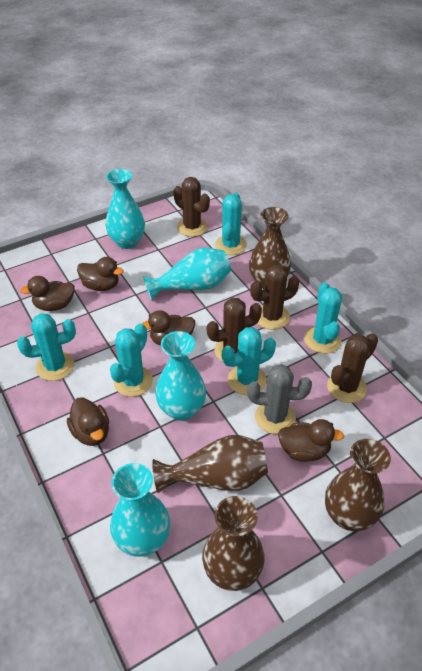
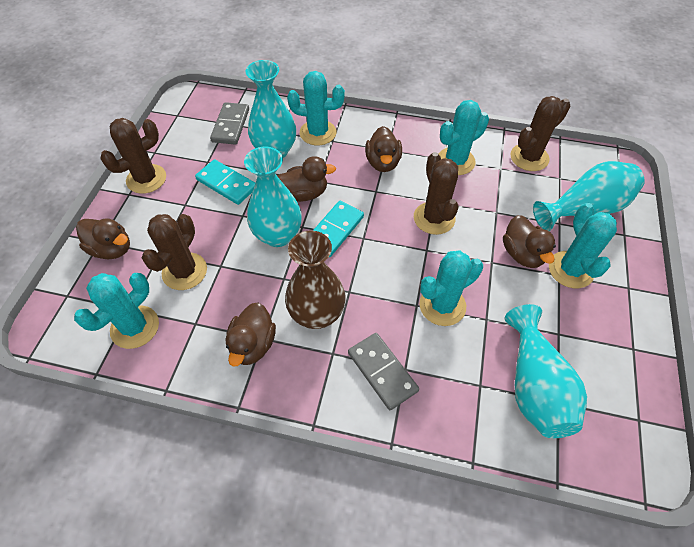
brown vase: 4 -> 1
grey cactus: 1 -> 0
grey domino: 0 -> 2
turquoise domino: 0 -> 2

